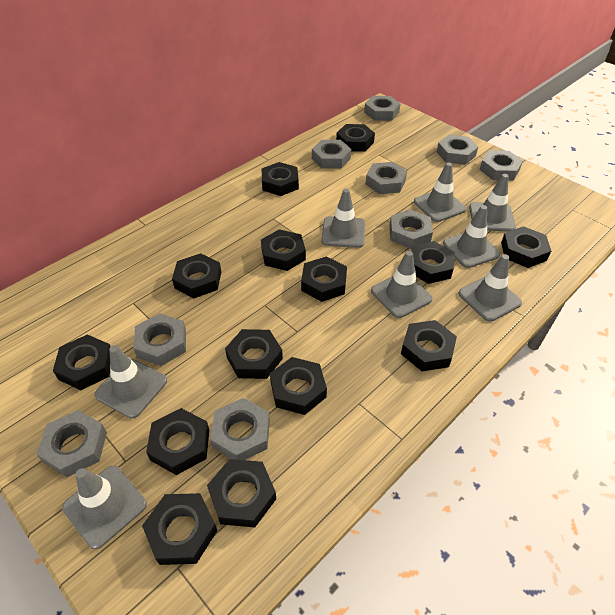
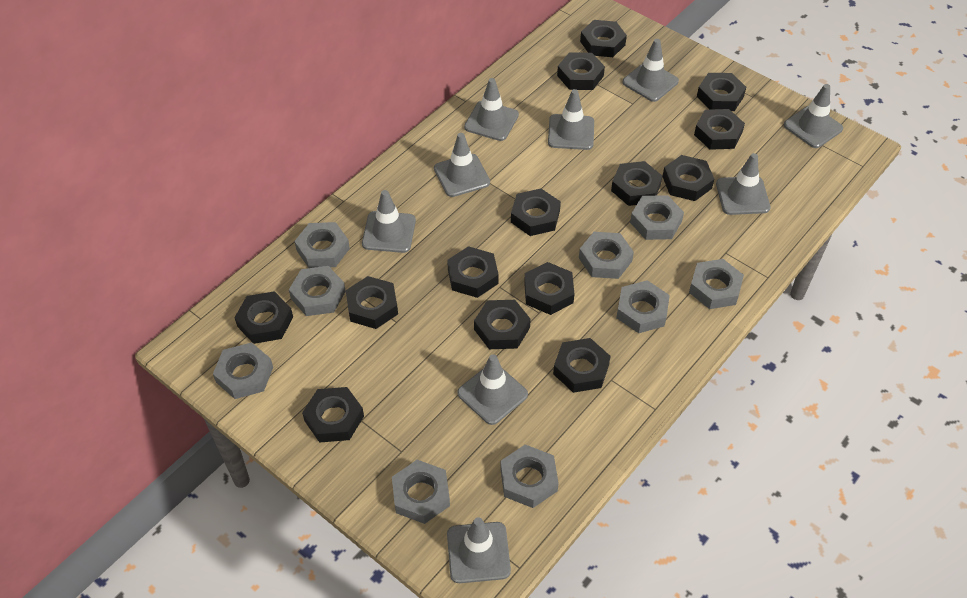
grey traffic cone: 8 -> 9

